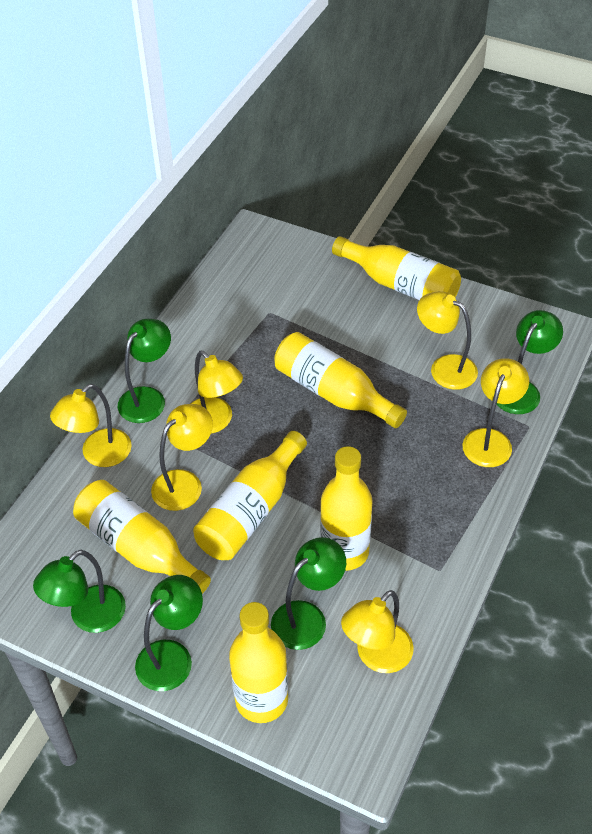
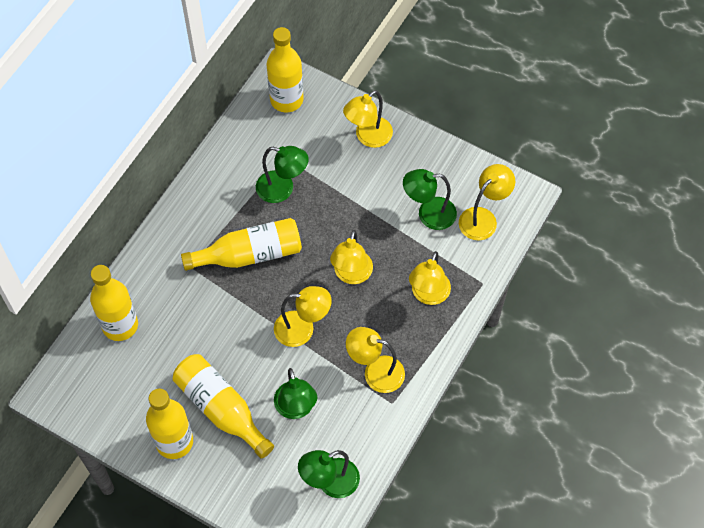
green lamp: 5 -> 4
yellow bottle: 6 -> 5

